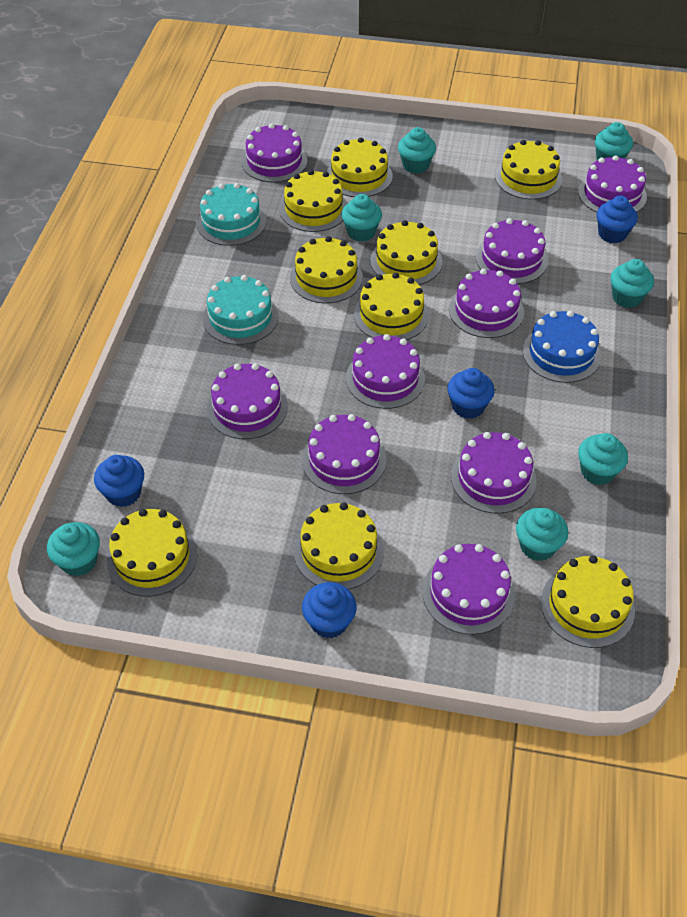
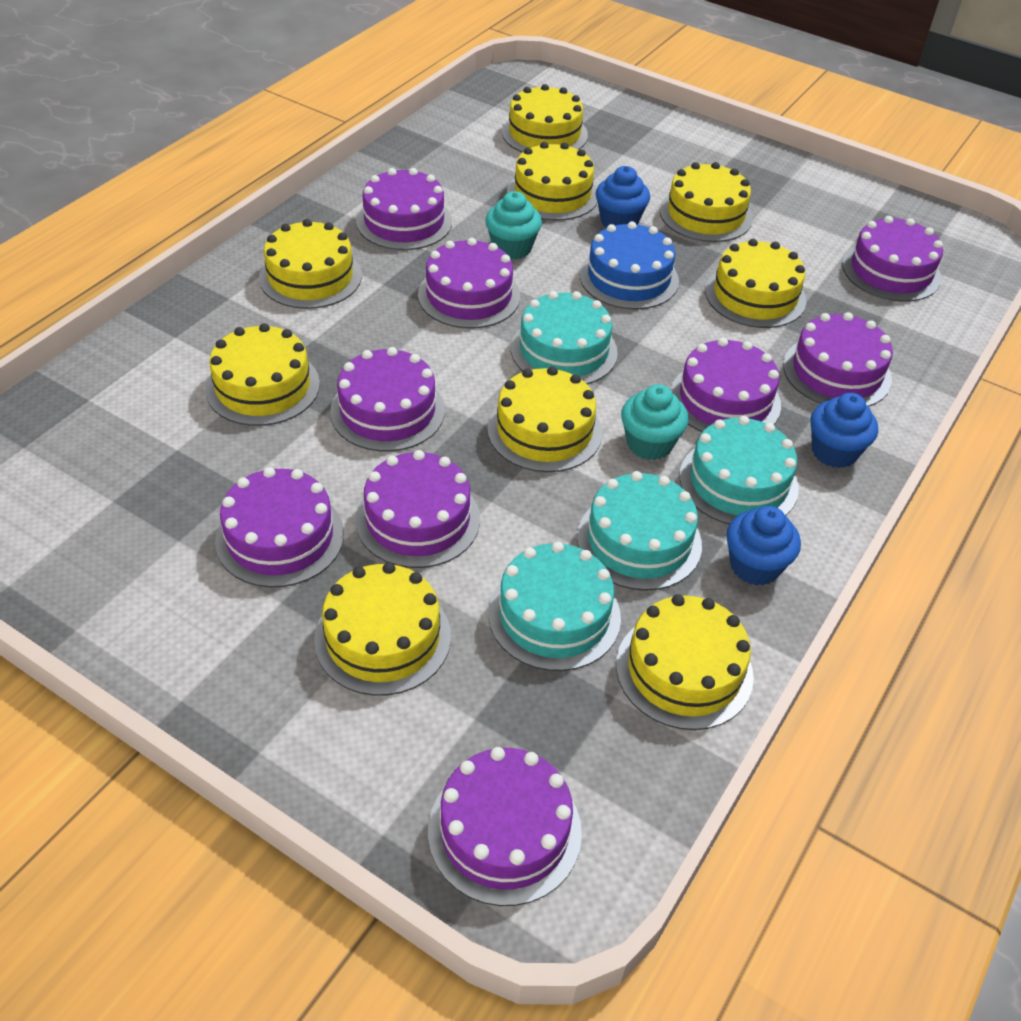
blue cupcake: 4 -> 3
turquoise cake: 2 -> 4
turquoise cupcake: 7 -> 2

